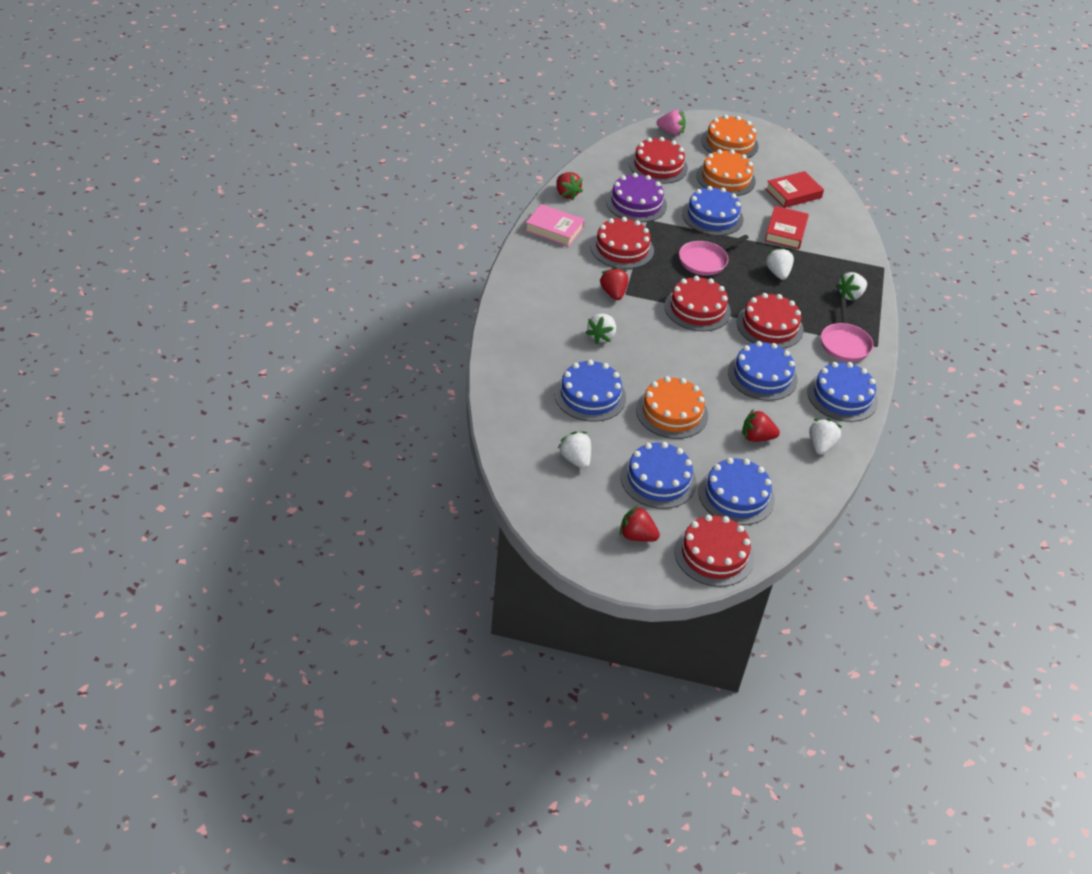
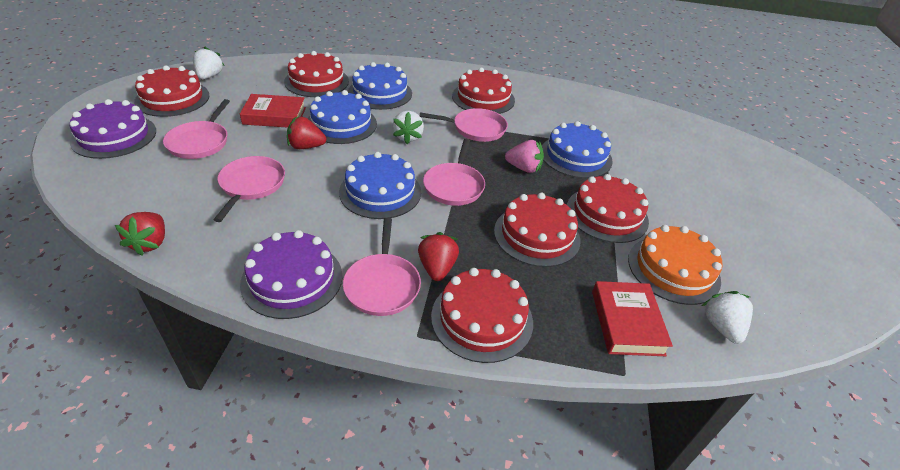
blue cake: 6 -> 4
orange cake: 3 -> 1
pink book: 1 -> 0
pink pan: 2 -> 5
purple cake: 1 -> 2
red cake: 5 -> 6
red strawberry: 4 -> 3
white strawberry: 5 -> 3

